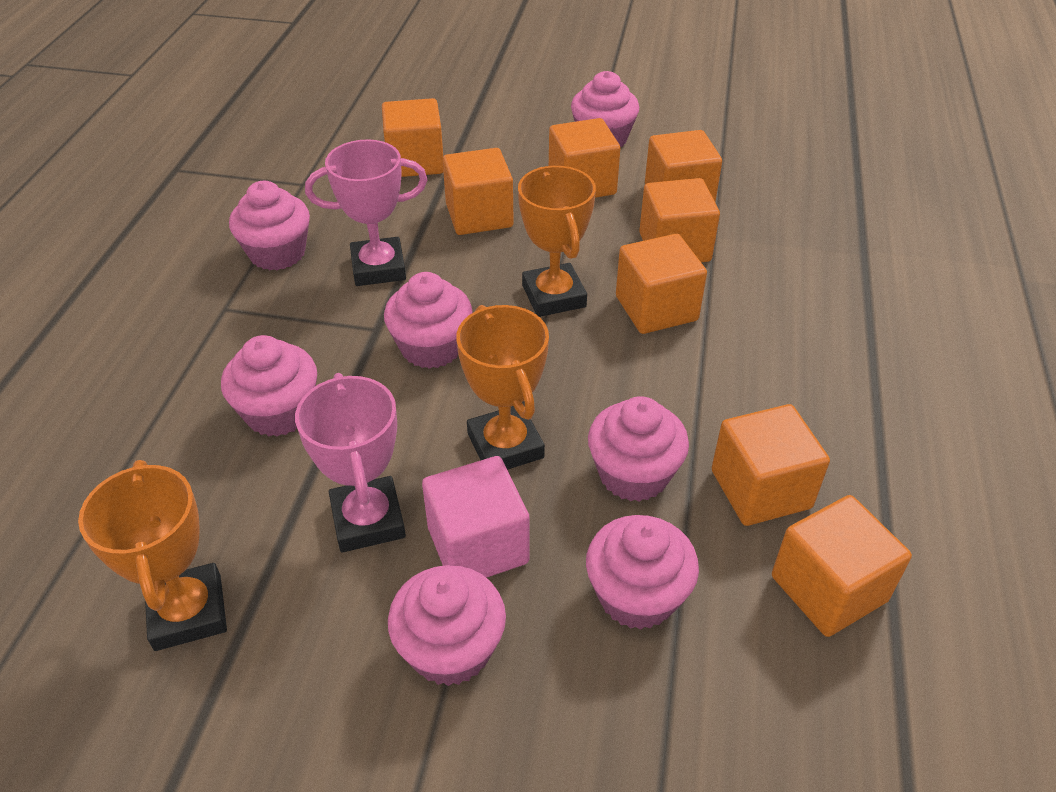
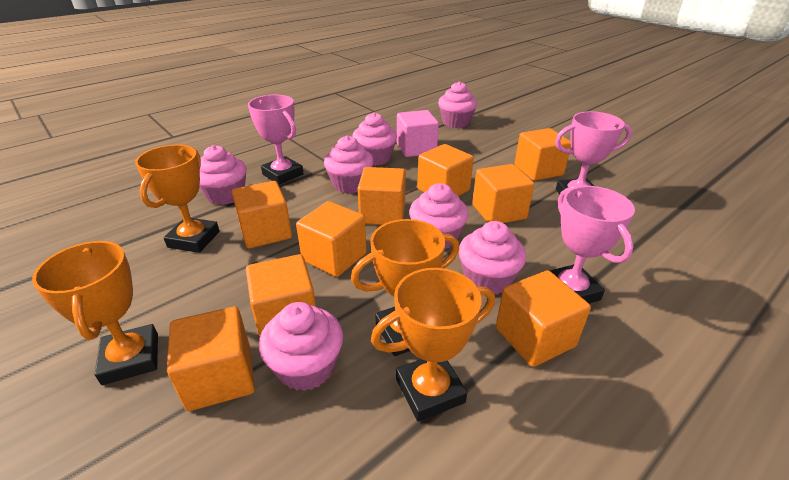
orange cube: 8 -> 9
orange trophy: 3 -> 4
pink trophy: 2 -> 3

